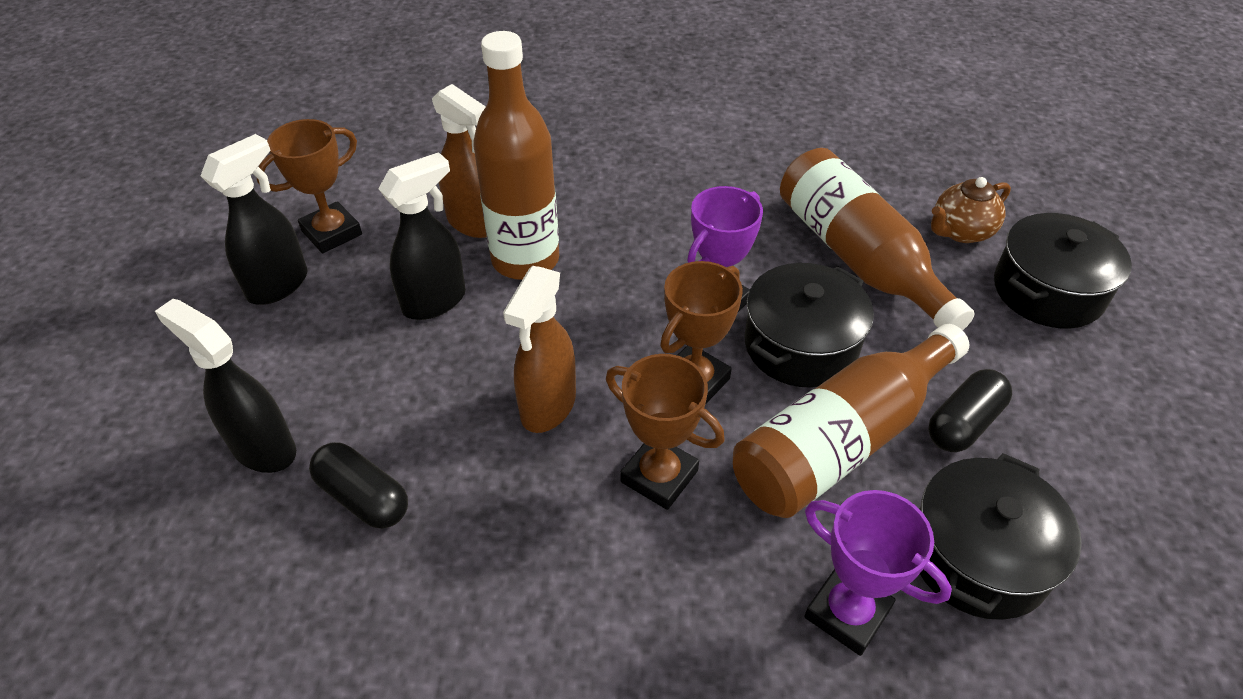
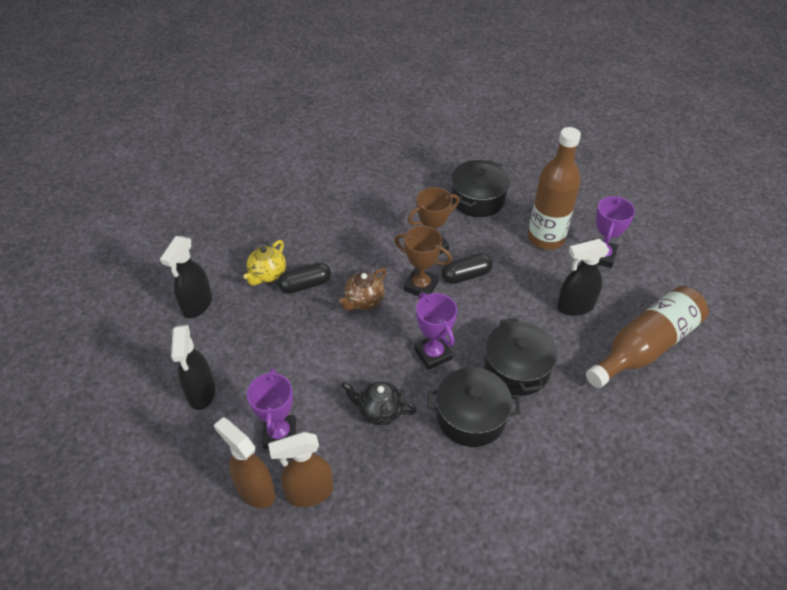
black teapot: 0 -> 1
brown bottle: 3 -> 2
brown trophy: 3 -> 2
purple trophy: 2 -> 3
yellow teapot: 0 -> 1

